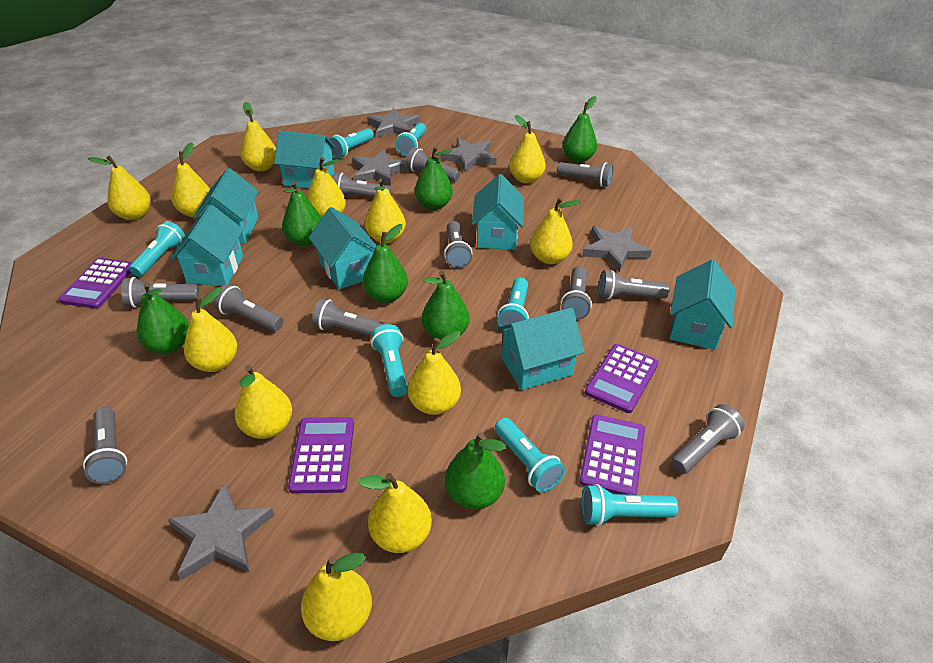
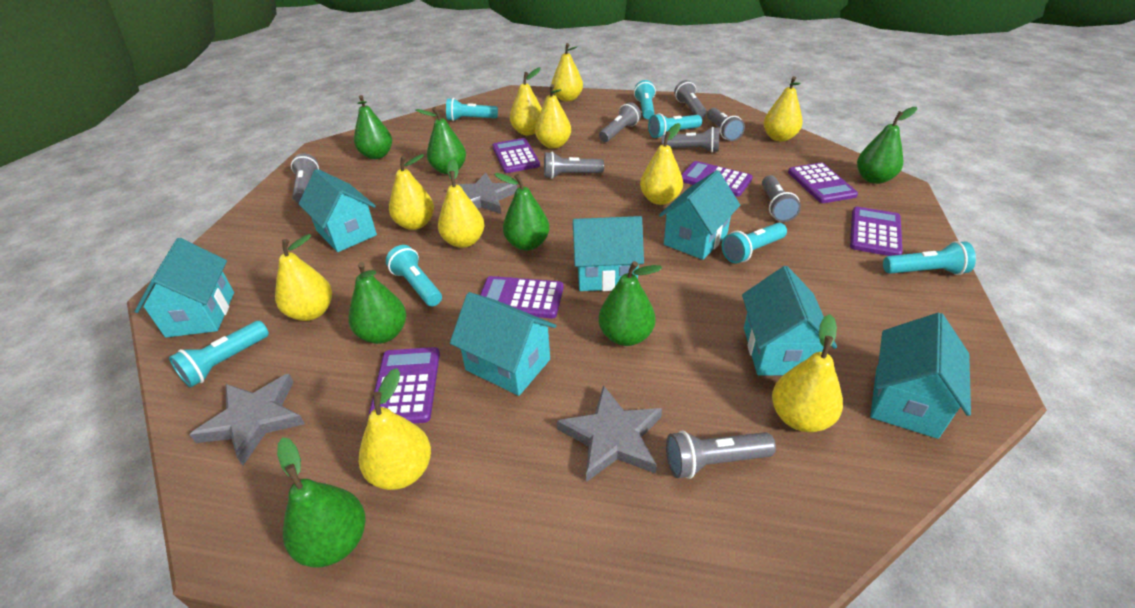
grey flashlight: 11 -> 8
grey star: 5 -> 3
purple calculator: 4 -> 6
yellow pear: 12 -> 10

